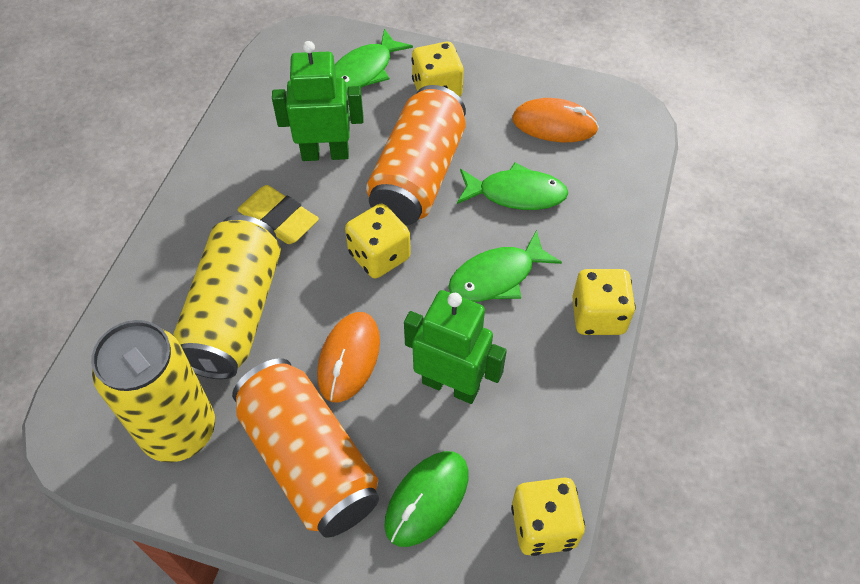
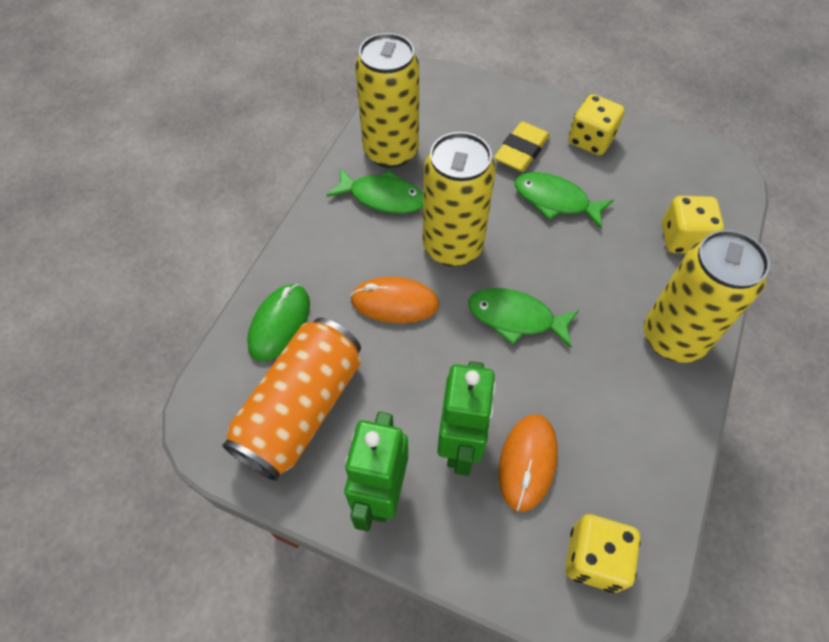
orange can: 2 -> 1
yellow can: 2 -> 3
yellow dice: 4 -> 3

